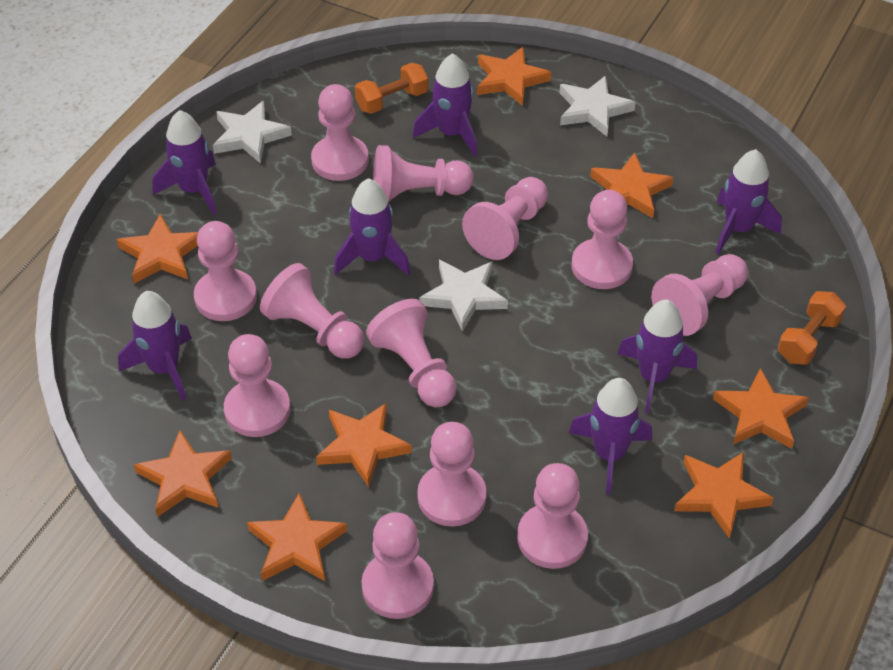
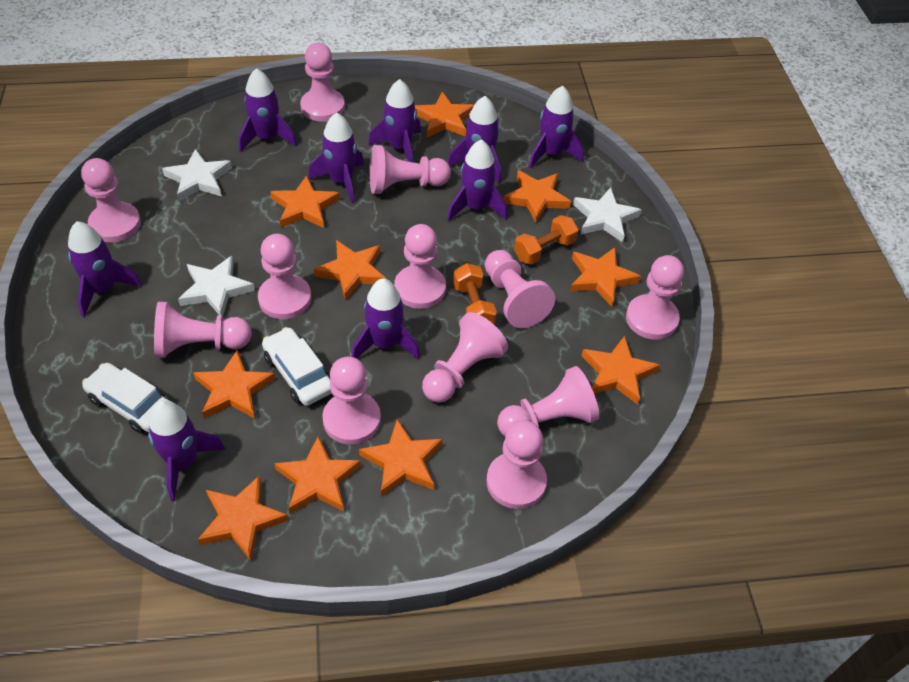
orange star: 8 -> 10
purple rocket: 7 -> 9
white car: 0 -> 2

